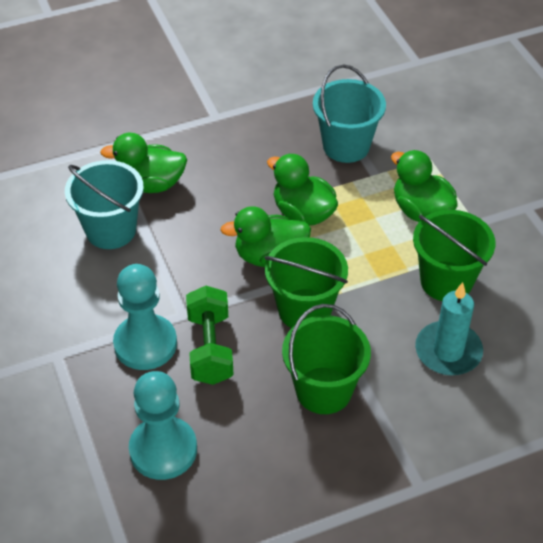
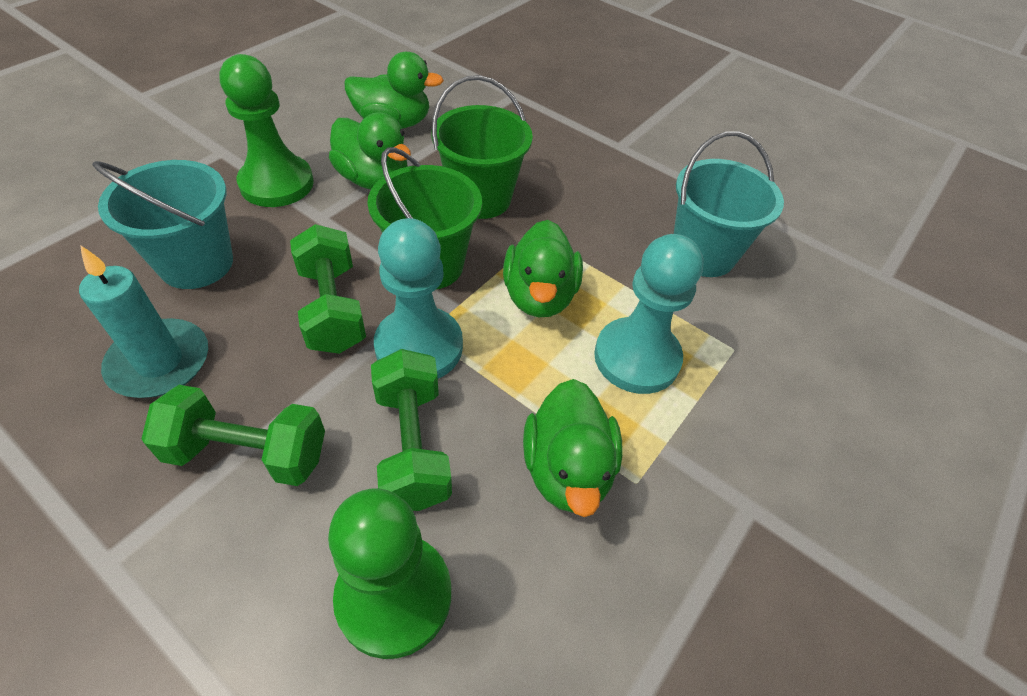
green bucket: 3 -> 2
green dumbbell: 1 -> 3
green pawn: 0 -> 2

